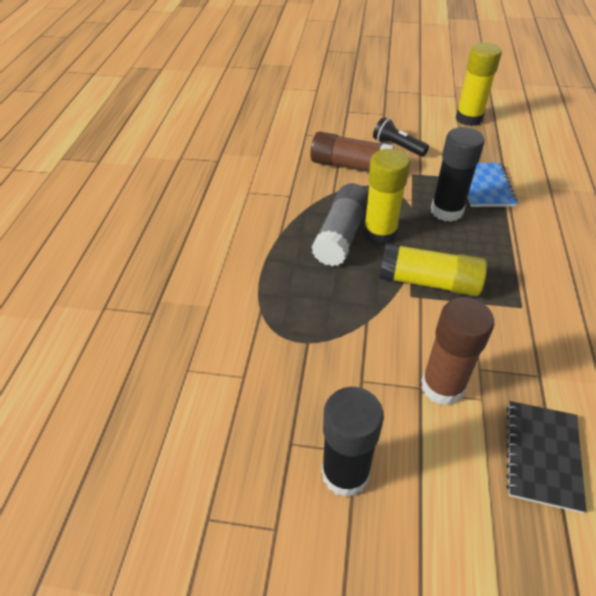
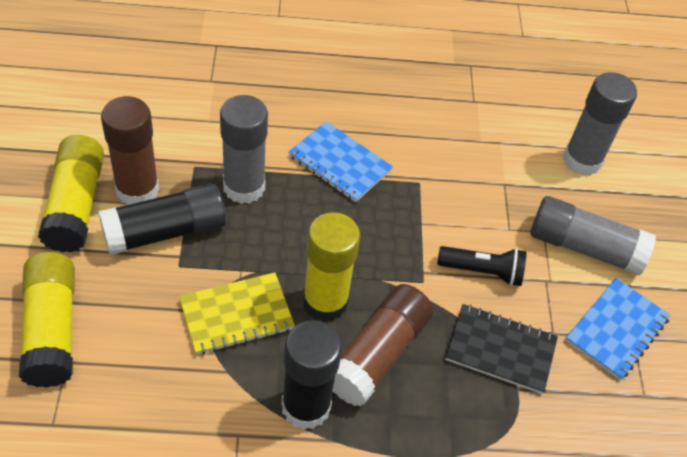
blue notebook: 1 -> 2
grey glue stick: 1 -> 3
yellow notebook: 0 -> 1

